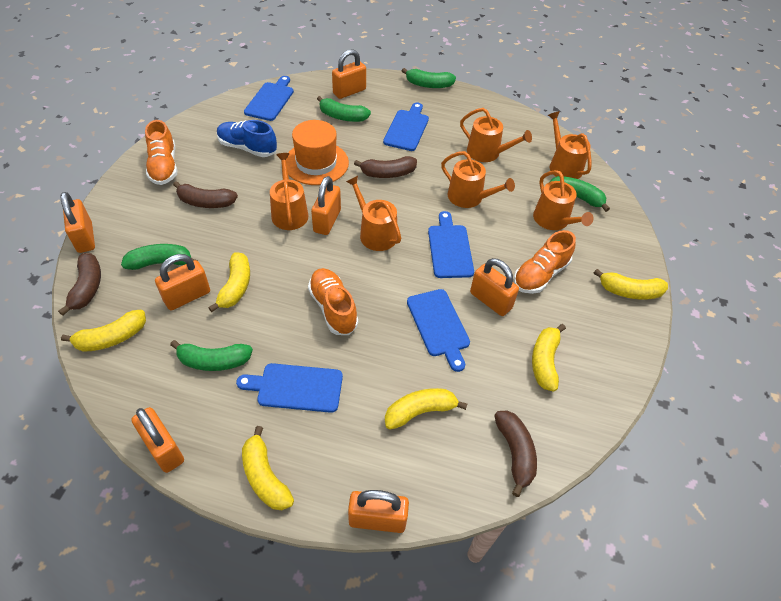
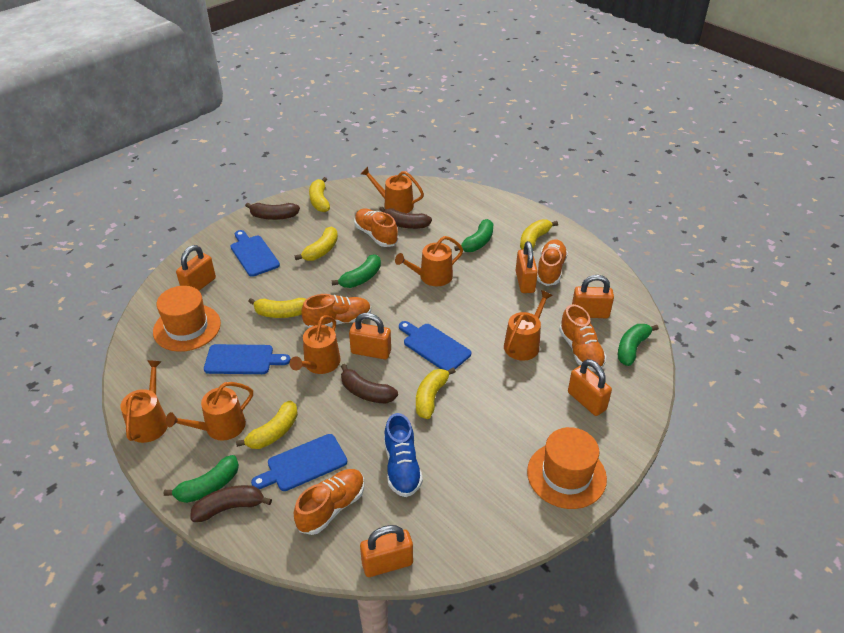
blue cutting board: 5 -> 4
green banana: 5 -> 4
orange hat: 1 -> 2
orange padlock: 7 -> 6
orange shoe: 3 -> 5

